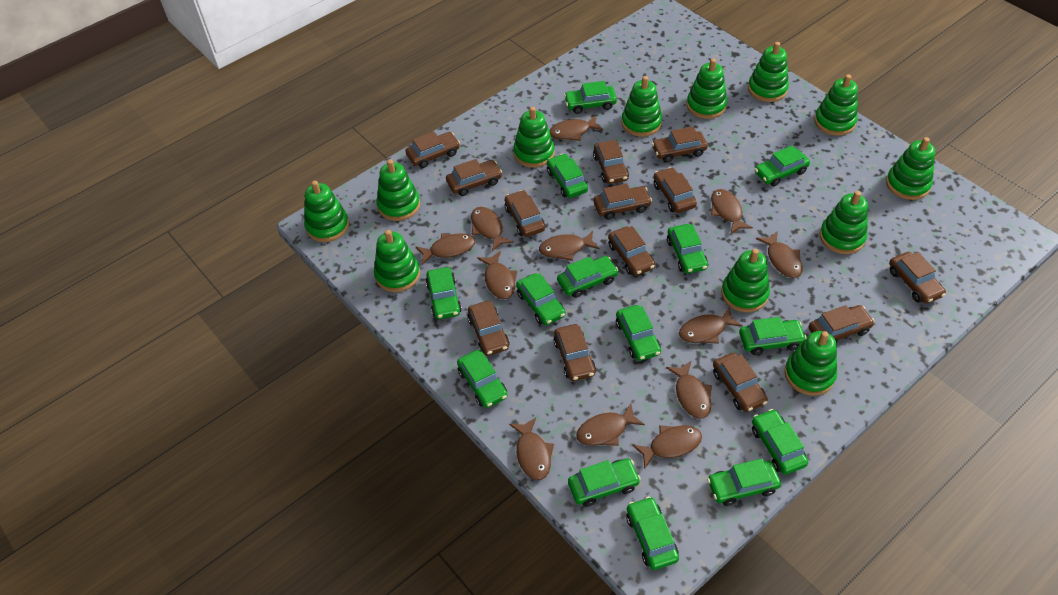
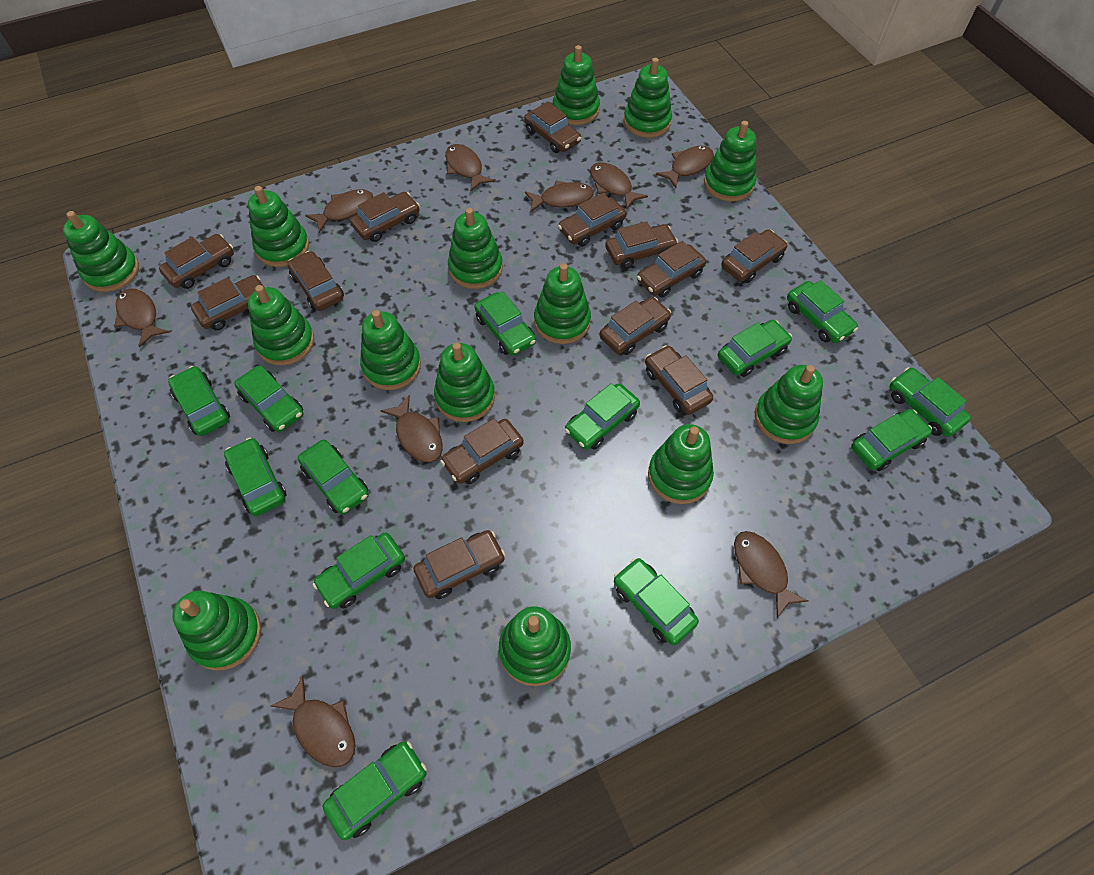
brown fish: 12 -> 9
green car: 14 -> 13
green stacking toy: 12 -> 14

